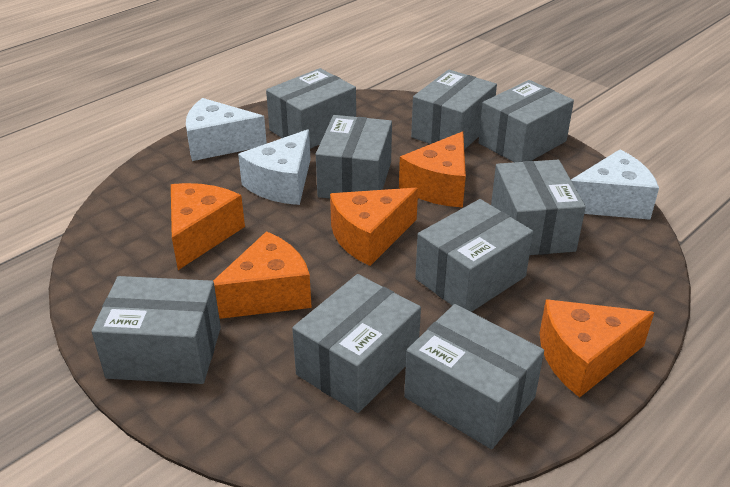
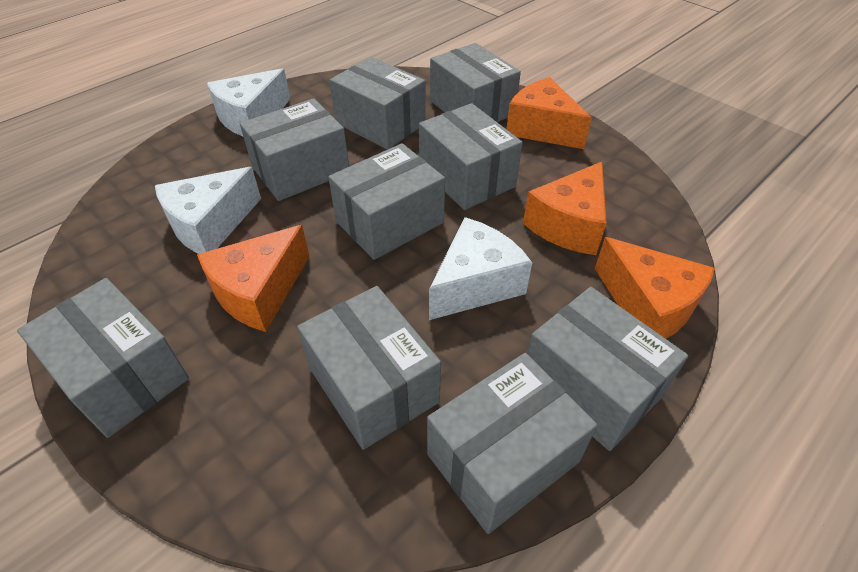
orange cheese: 5 -> 4

